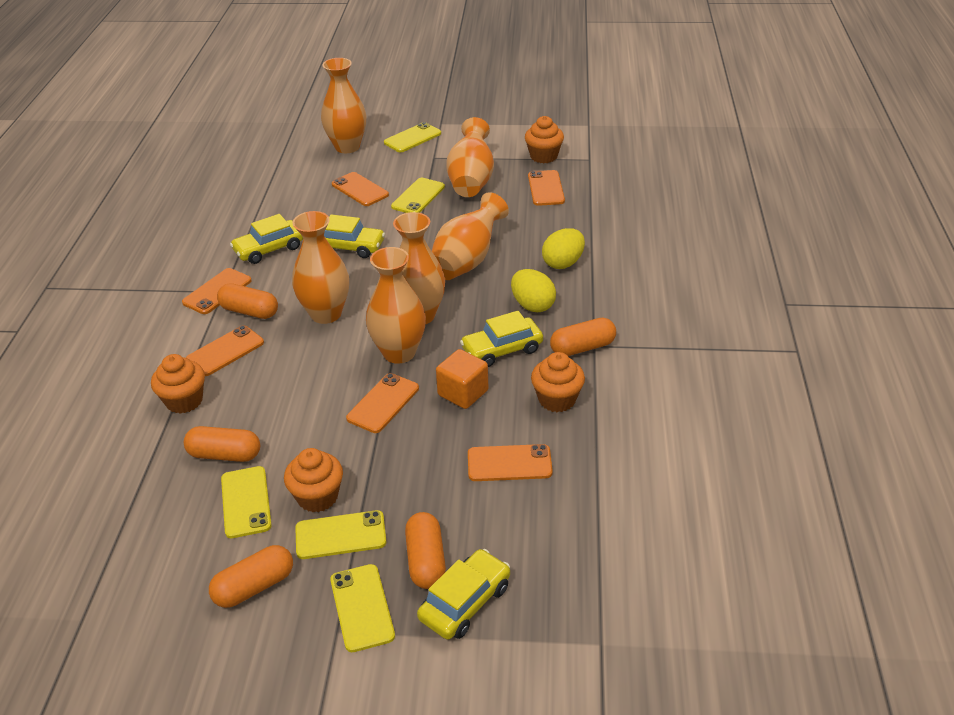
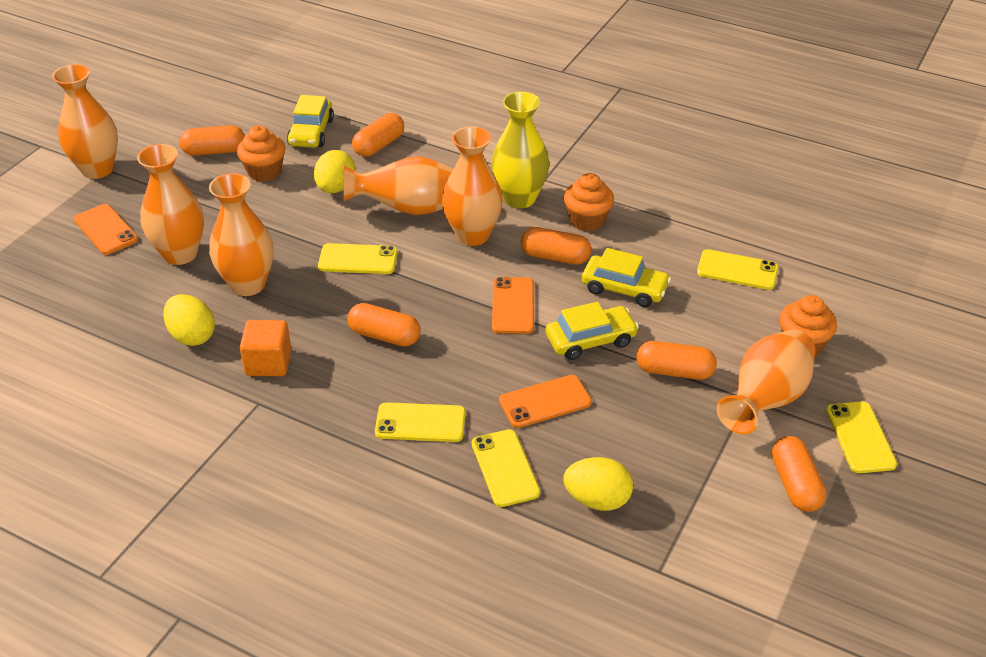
orange capsule: 5 -> 6
orange cupcake: 4 -> 3
orange phone: 6 -> 3
yellow car: 4 -> 3
yellow egg: 2 -> 3
yellow vase: 0 -> 1

